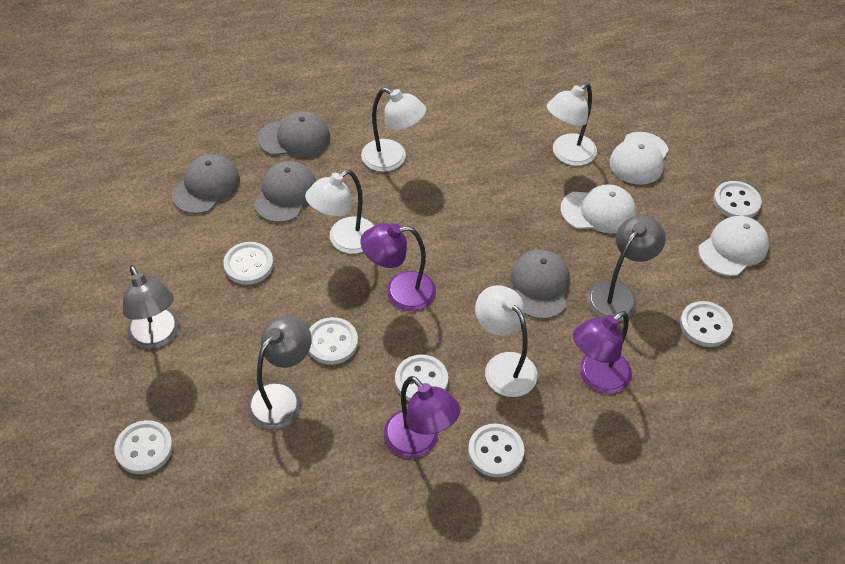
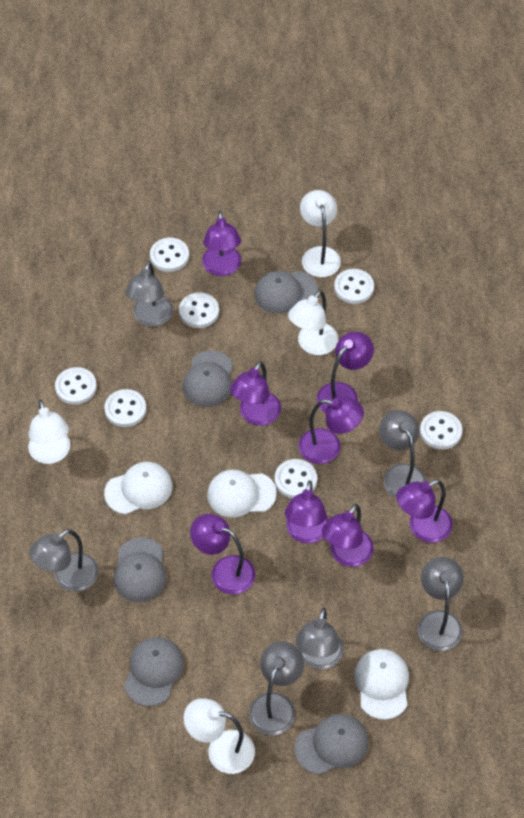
grey cap: 4 -> 5
grey lamp: 3 -> 6
purple lamp: 3 -> 8

